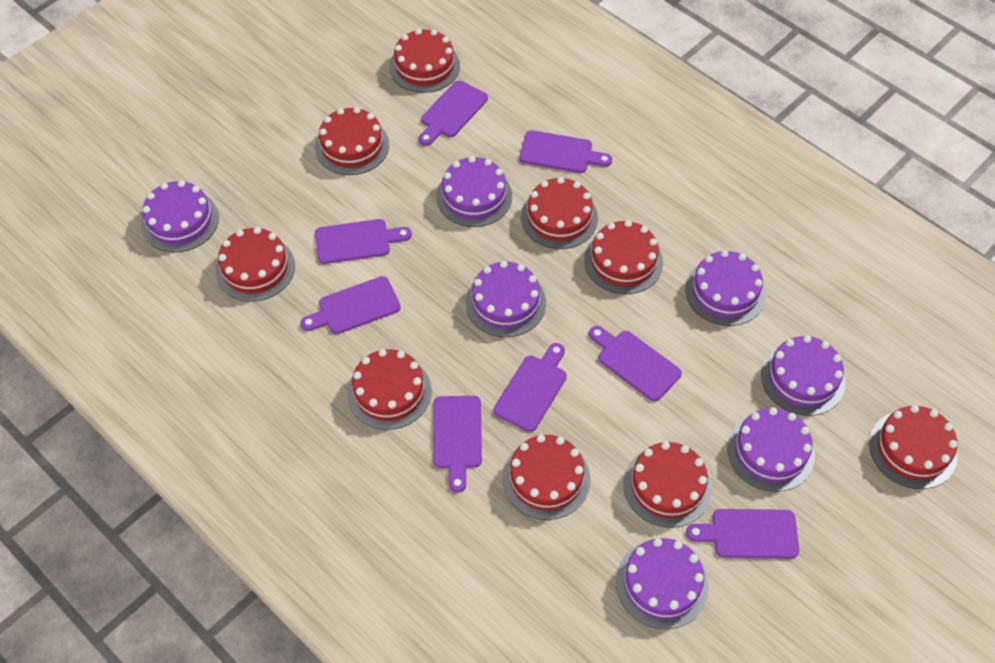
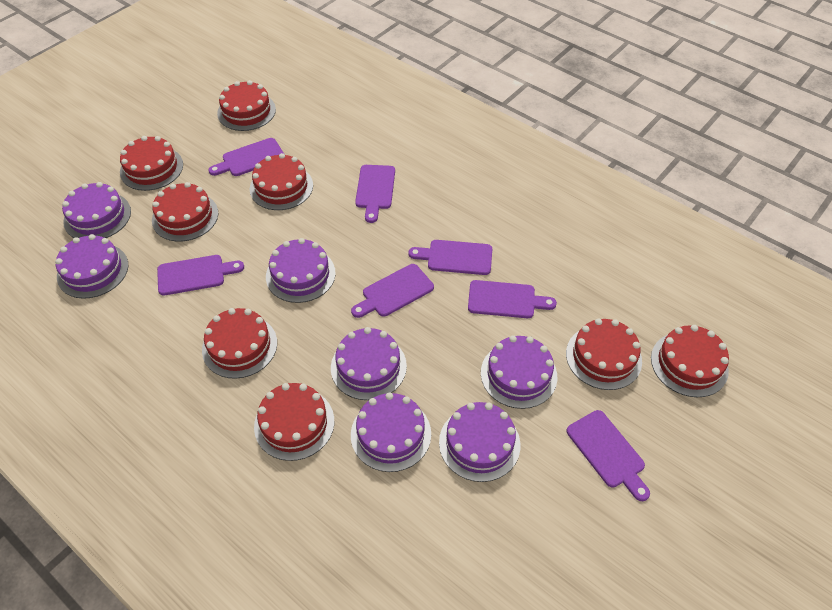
purple cutting board: 8 -> 7
red cake: 9 -> 8

